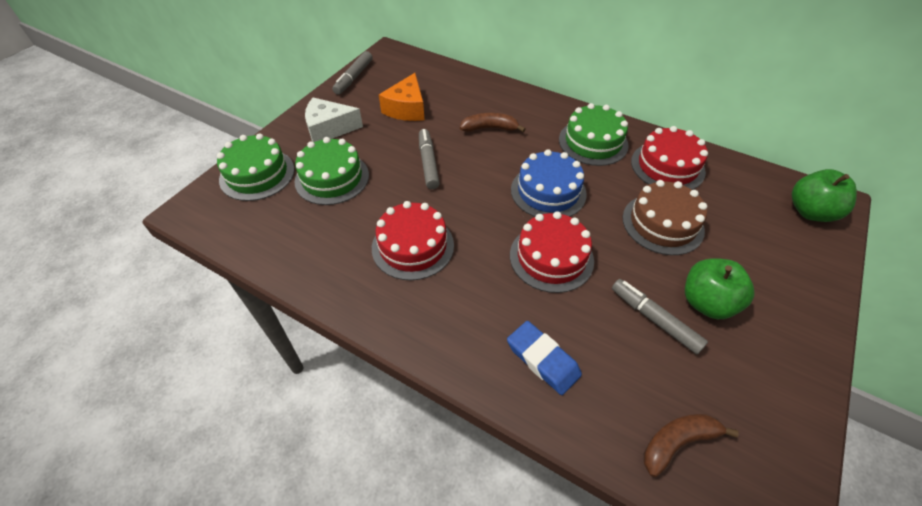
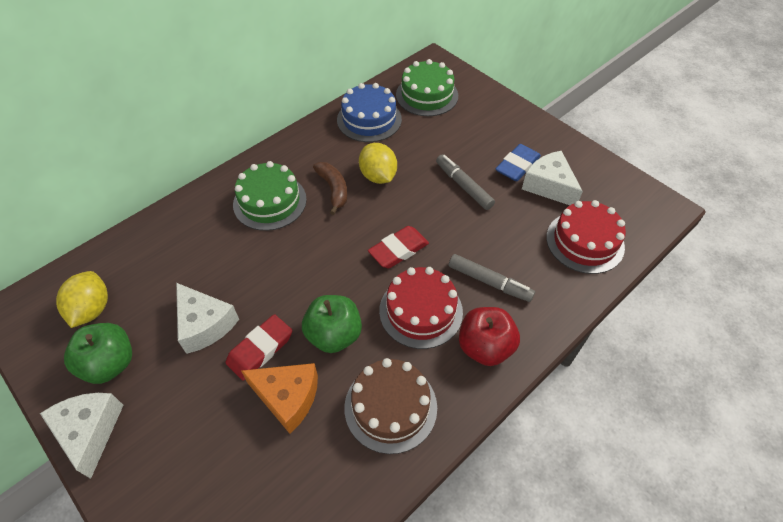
brown banana: 2 -> 1
green cake: 3 -> 2
grey marker: 3 -> 2
red apple: 0 -> 1
red cake: 3 -> 2
red eraser: 0 -> 2
white cheese: 1 -> 3
yellow lemon: 0 -> 2

